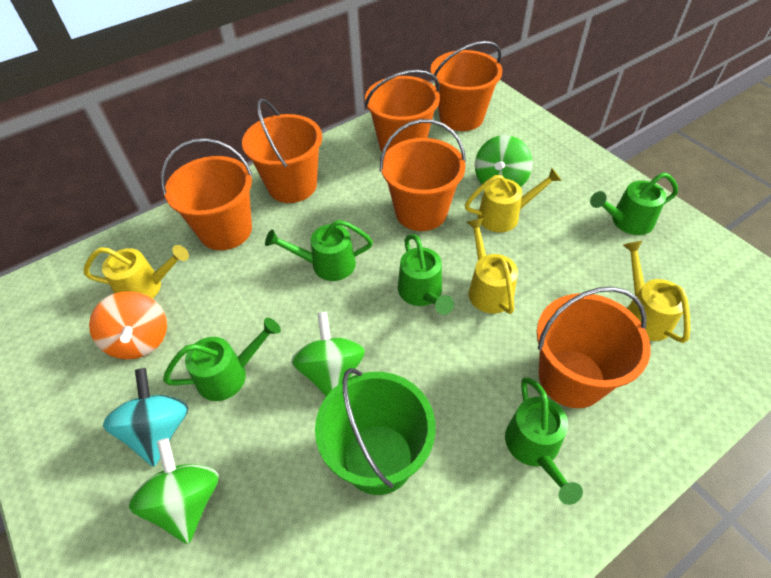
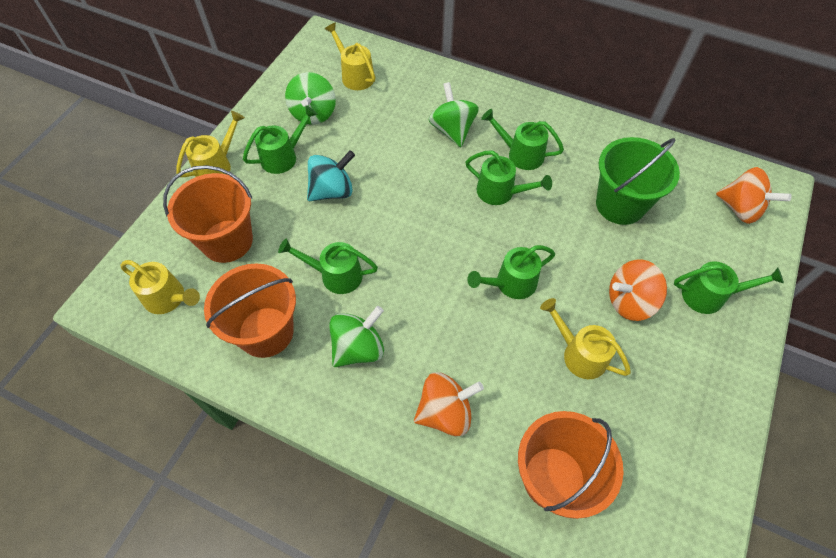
green watering can: 5 -> 6
orange bucket: 6 -> 3
orange spinning top: 1 -> 3

